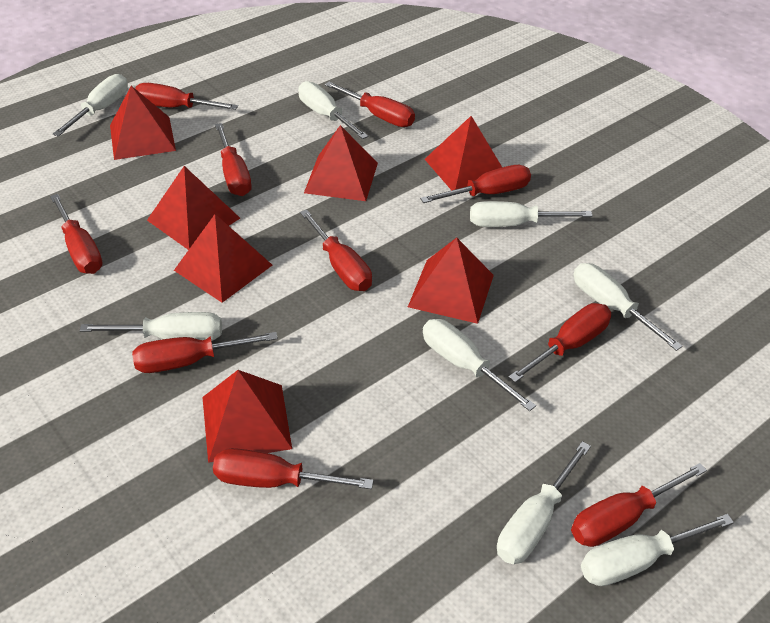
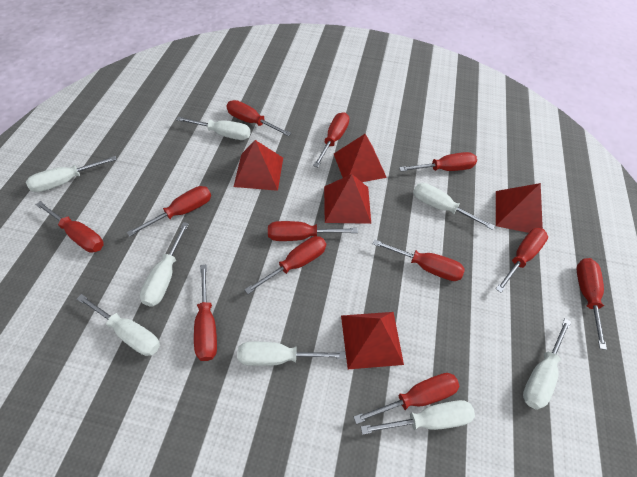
red pyramid: 7 -> 5
red screwdriver: 10 -> 12

